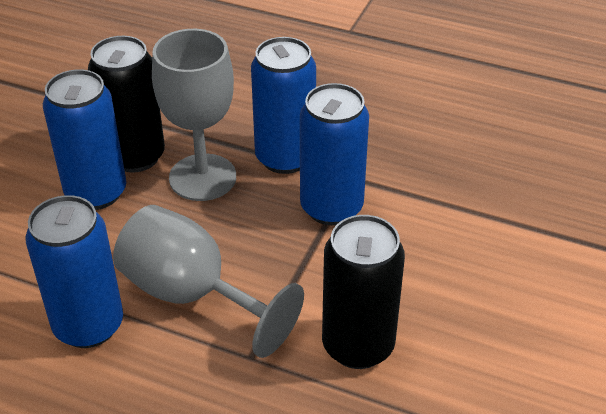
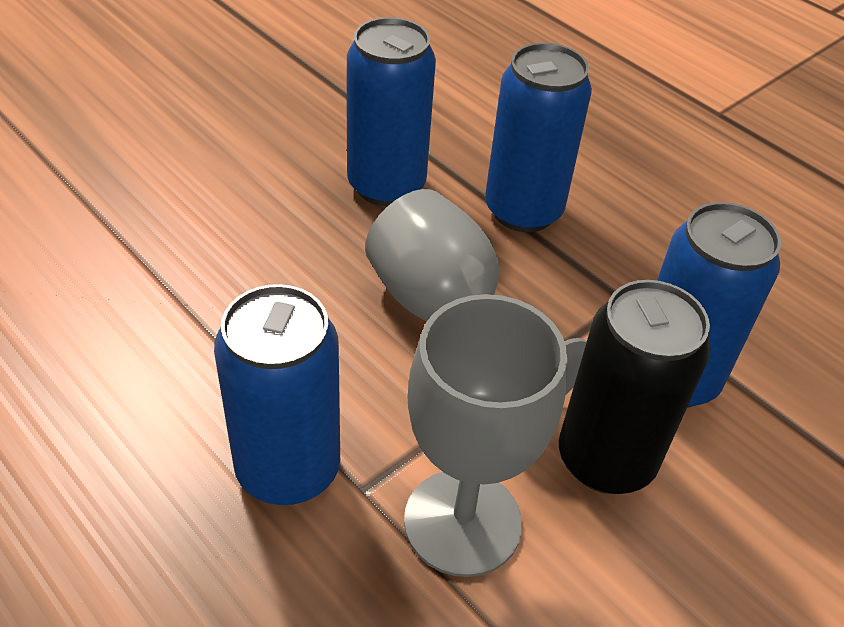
black can: 2 -> 1

